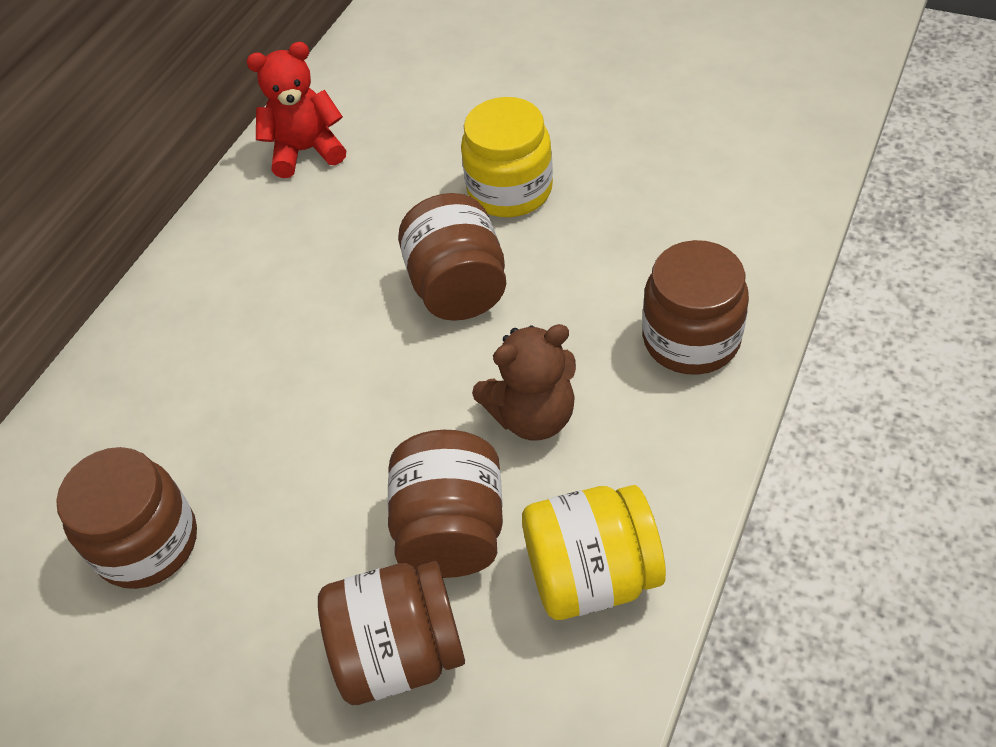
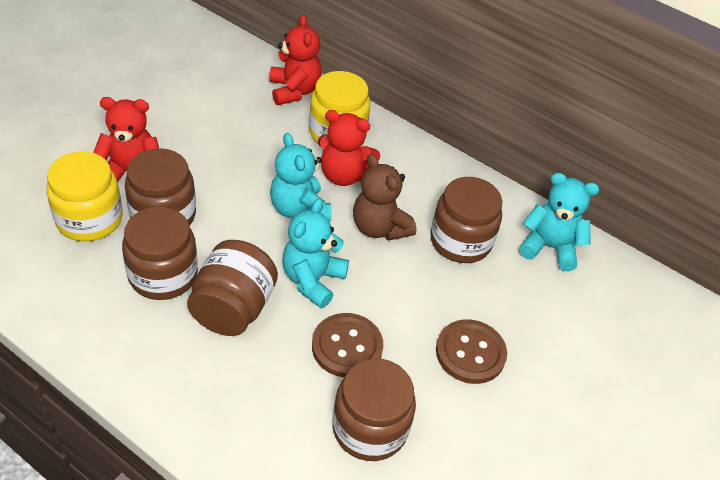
brown button: 0 -> 2
red teddy bear: 1 -> 3
turquoise teddy bear: 0 -> 3

